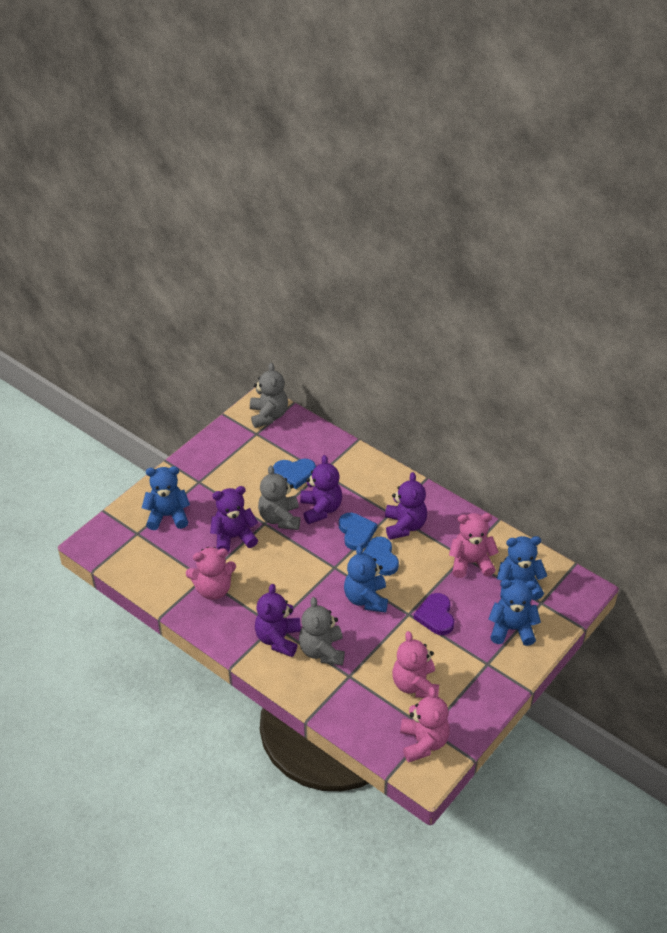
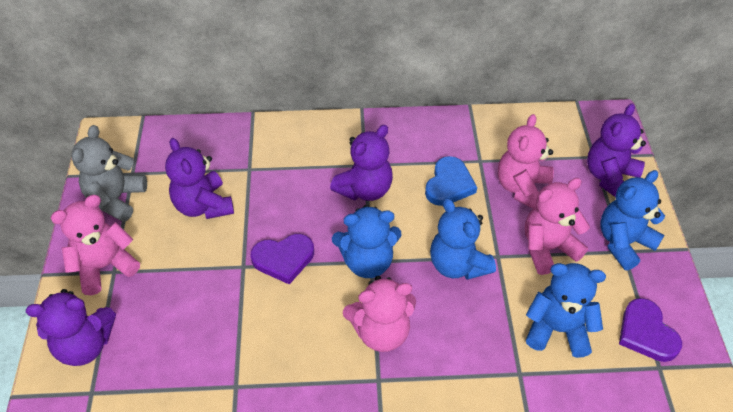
blue heart: 3 -> 1
grey teddy bear: 3 -> 1
purple heart: 1 -> 2

